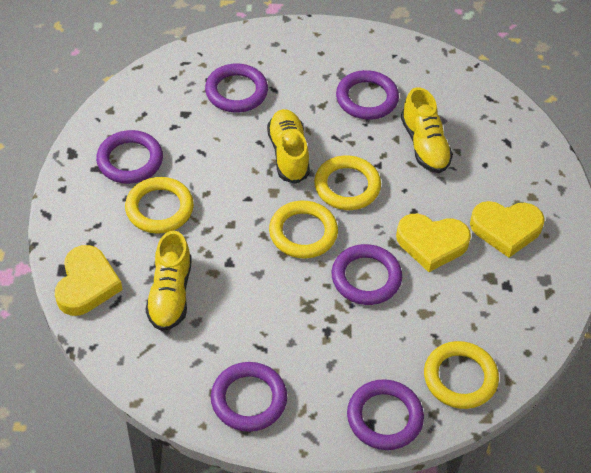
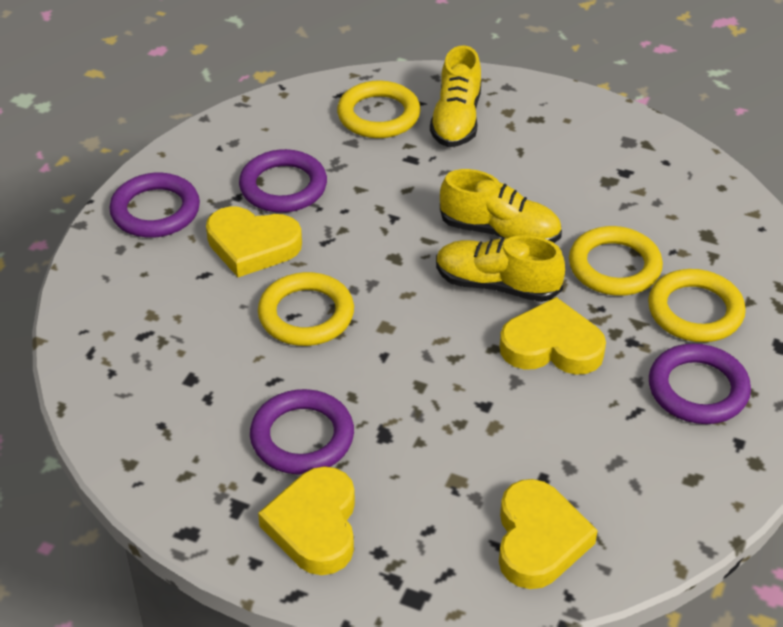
purple ring: 6 -> 4
yellow heart: 3 -> 4

